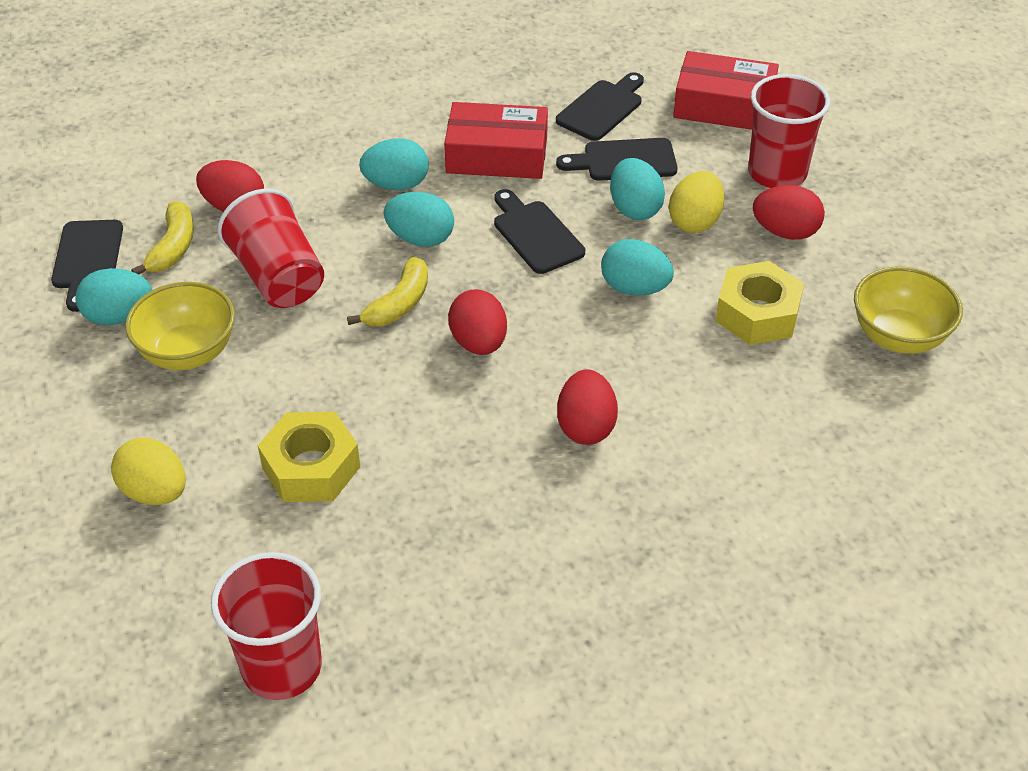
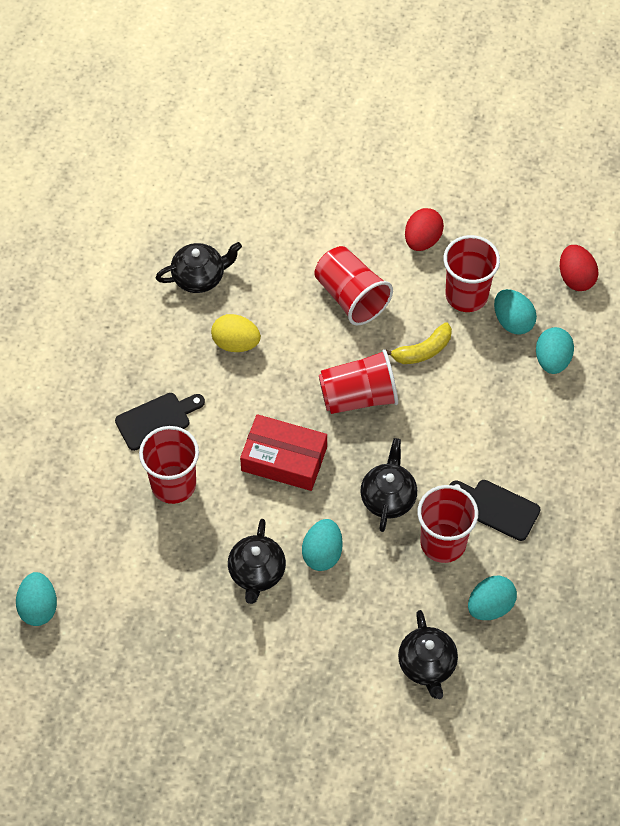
black cutting board: 4 -> 2
black teapot: 0 -> 4
red box: 2 -> 1
red cup: 3 -> 5
red egg: 4 -> 2
yellow banana: 2 -> 1
yellow bowl: 2 -> 0
yellow egg: 2 -> 1
yellow nut: 2 -> 0

